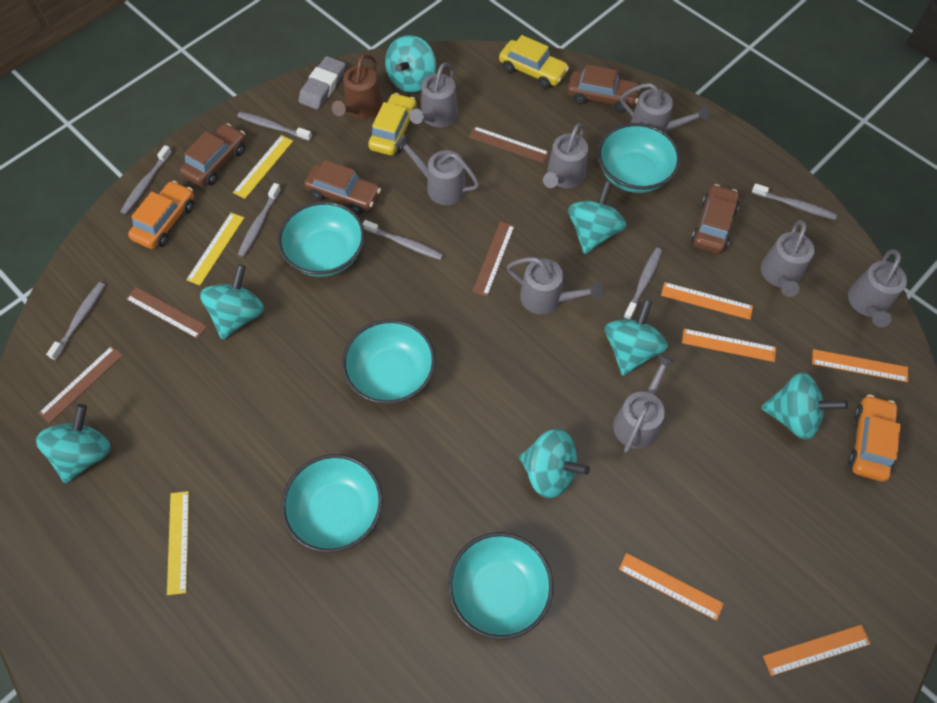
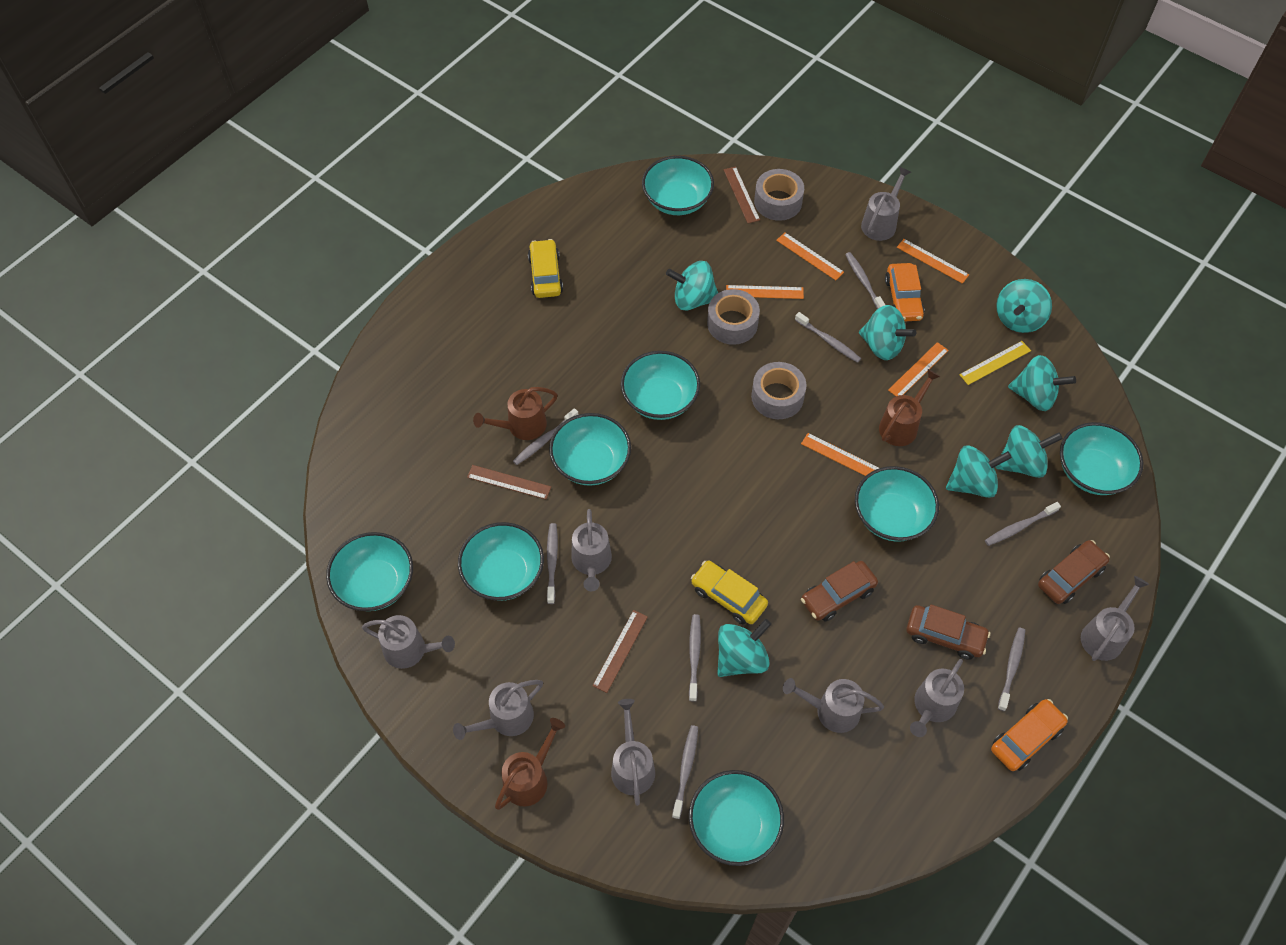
brown car: 4 -> 3
brown ruler: 4 -> 3
brown watering can: 1 -> 3
grey eraser: 1 -> 0
grey tape: 0 -> 3
grey toothbrush: 7 -> 8
turquoise bowl: 5 -> 8
yellow ruler: 3 -> 1

